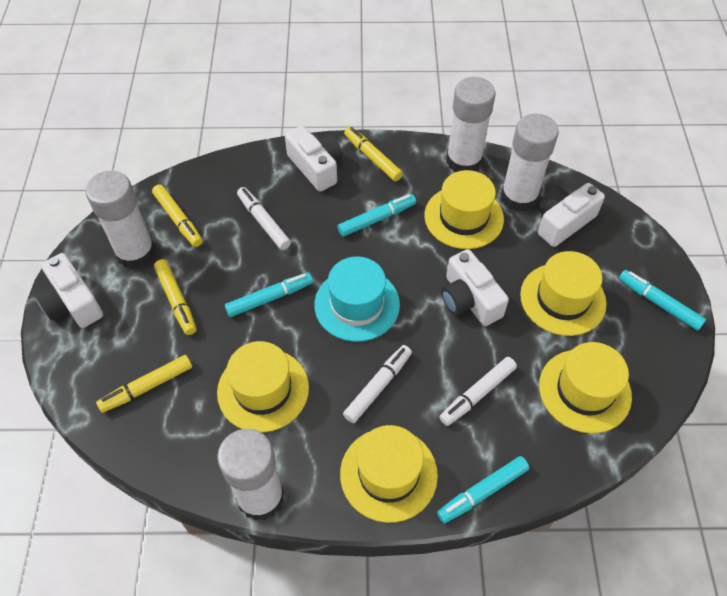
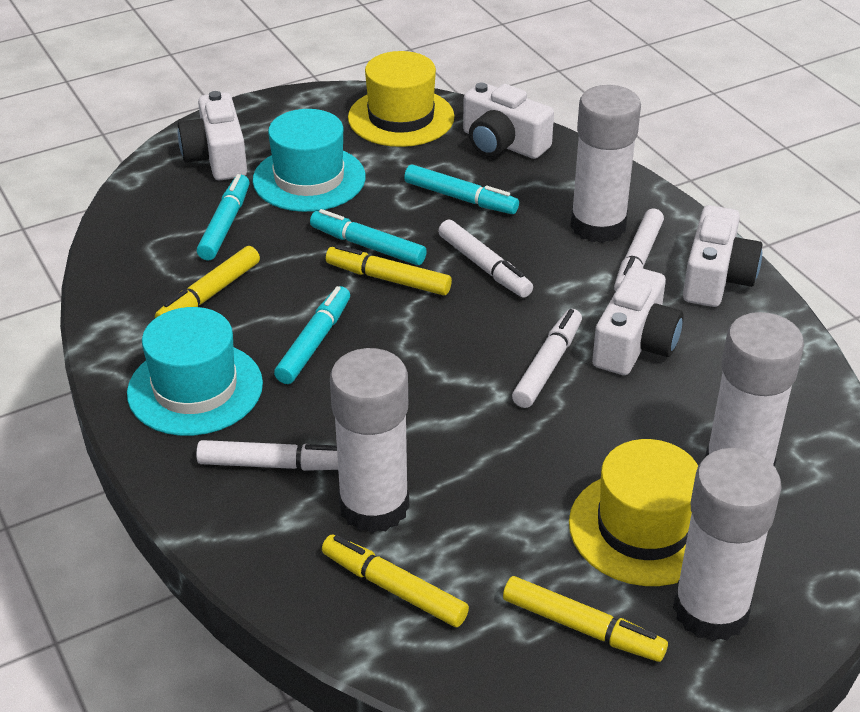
turquoise hat: 1 -> 2
white marker: 3 -> 4
yellow hat: 5 -> 2

